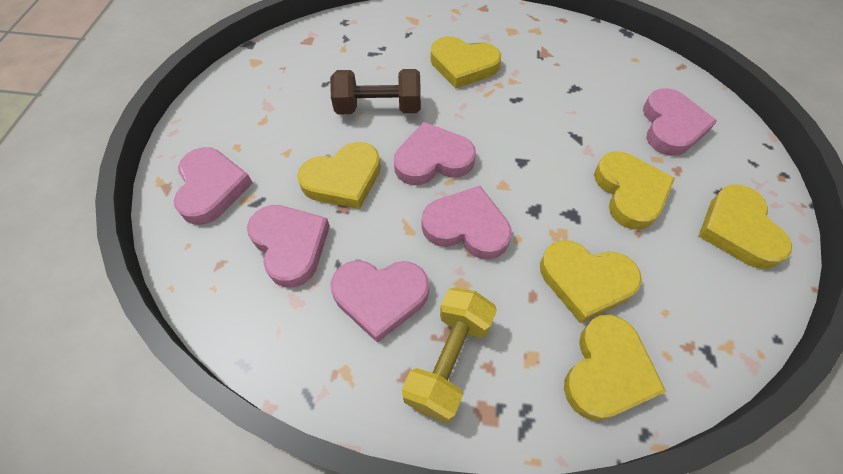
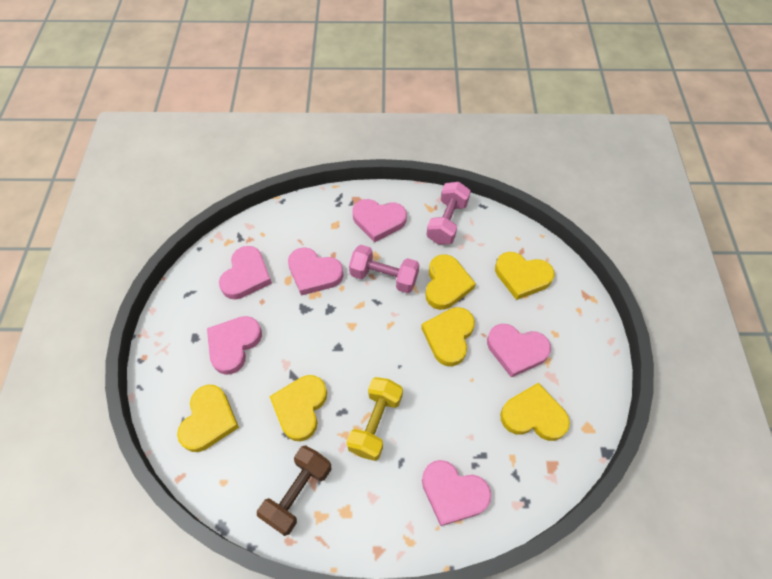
pink dumbbell: 0 -> 2

